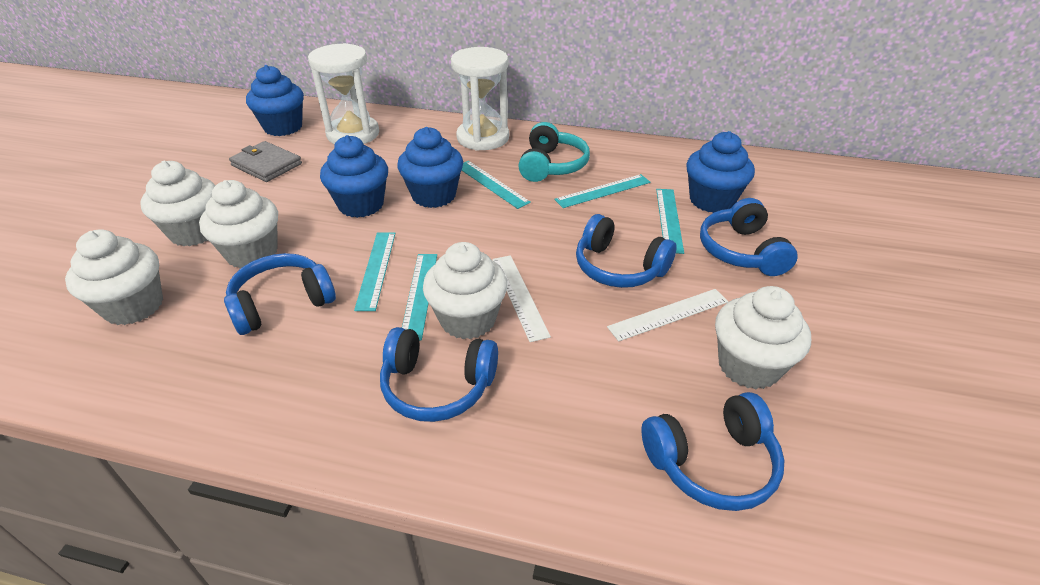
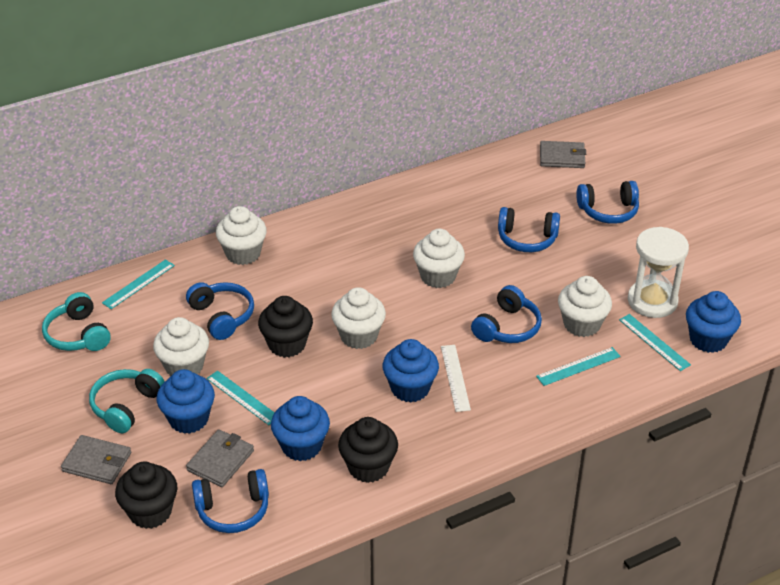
black cupcake: 0 -> 3
grey wallet: 1 -> 3
turquoise headphones: 1 -> 2
turquoise ruler: 5 -> 4
white hourglass: 2 -> 1
white ruler: 2 -> 1

